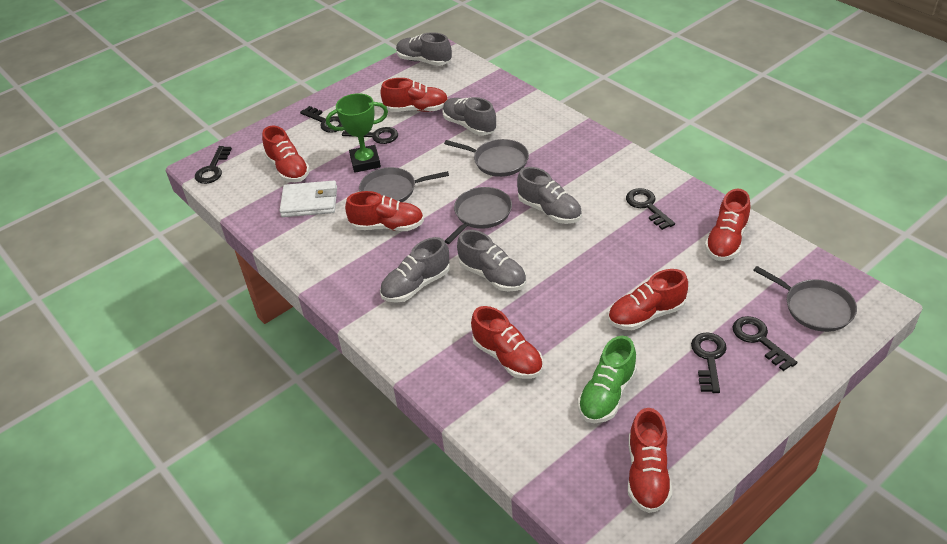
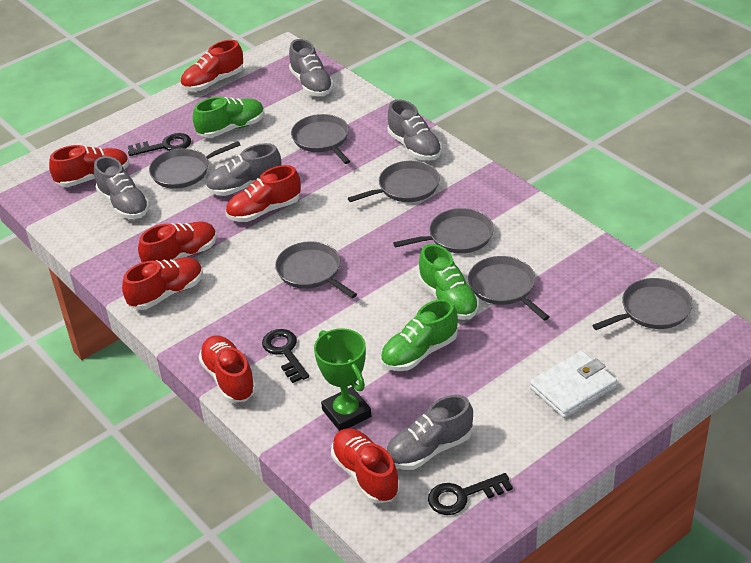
black key: 6 -> 3
green shoe: 1 -> 3
grey pan: 4 -> 7

